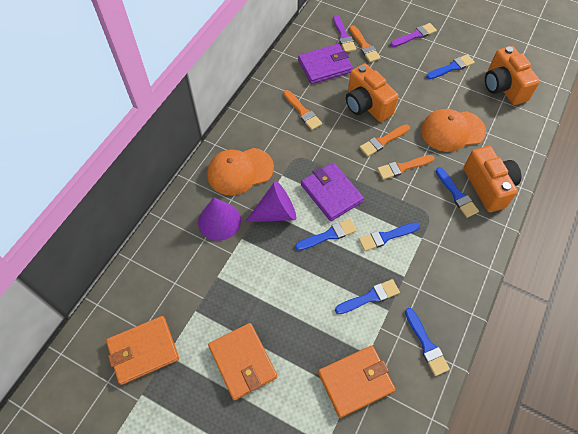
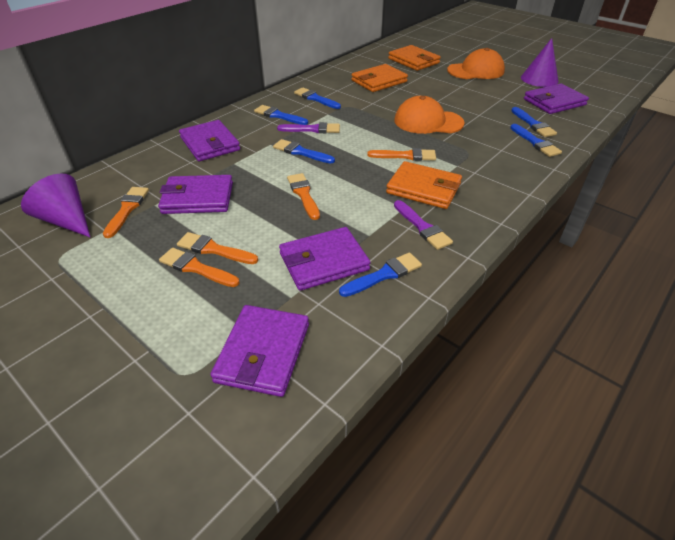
orange brush: 4 -> 5
orange camera: 3 -> 0
purple wallet: 2 -> 5

